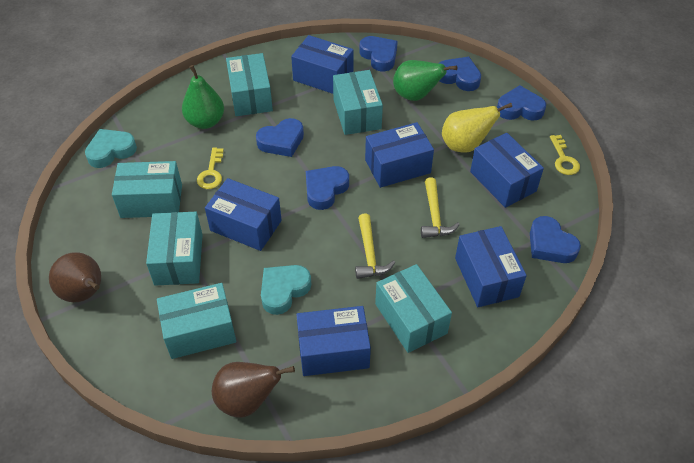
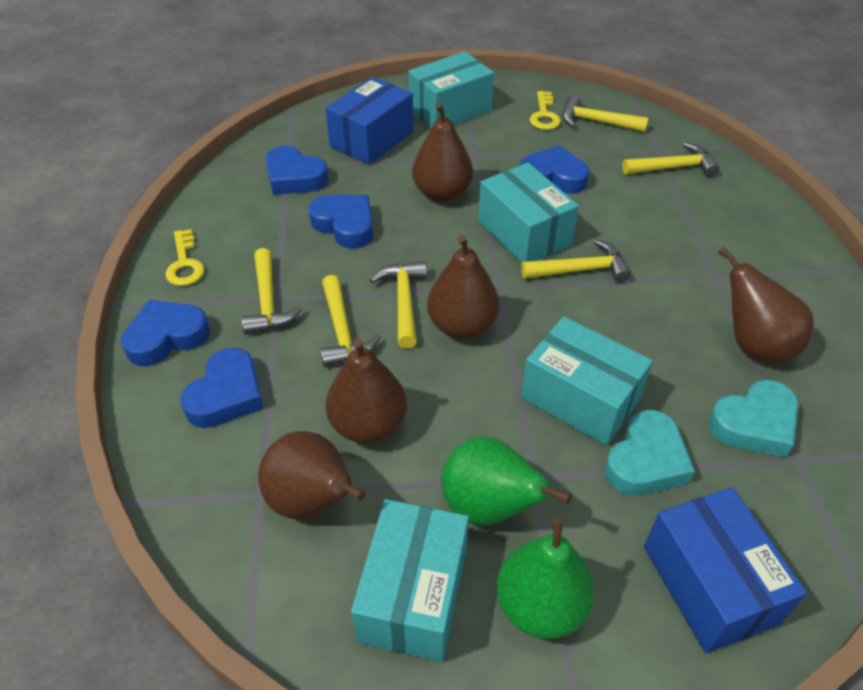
blue box: 6 -> 2
blue heart: 6 -> 5
brown pear: 2 -> 5
turquoise box: 6 -> 4
yellow hammer: 2 -> 6
yellow pear: 1 -> 0

